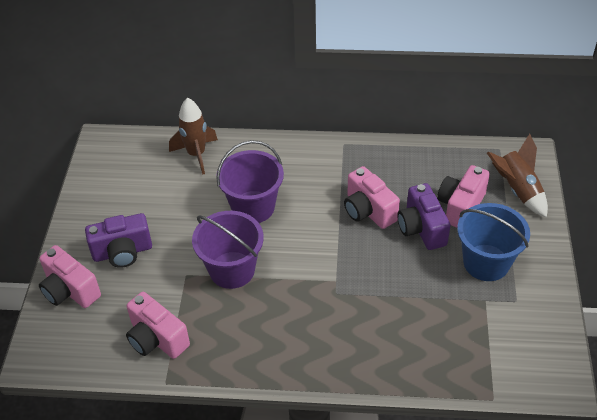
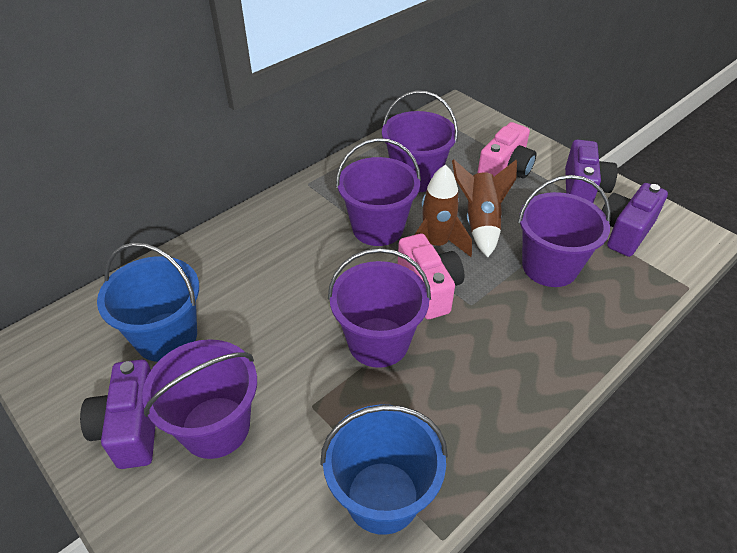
blue bucket: 1 -> 2
pink camera: 4 -> 2
purple bucket: 2 -> 5
purple camera: 2 -> 3

